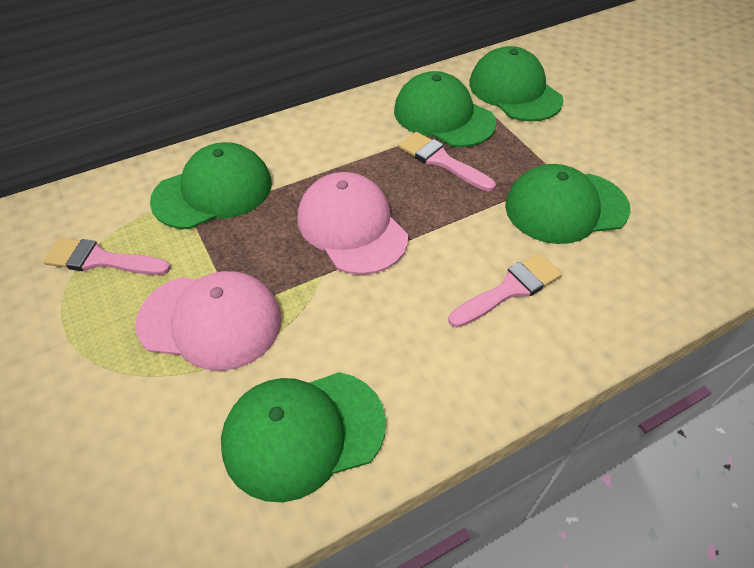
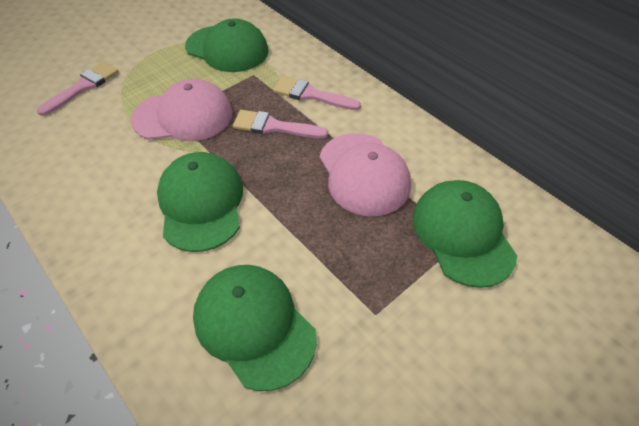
green cap: 5 -> 4

